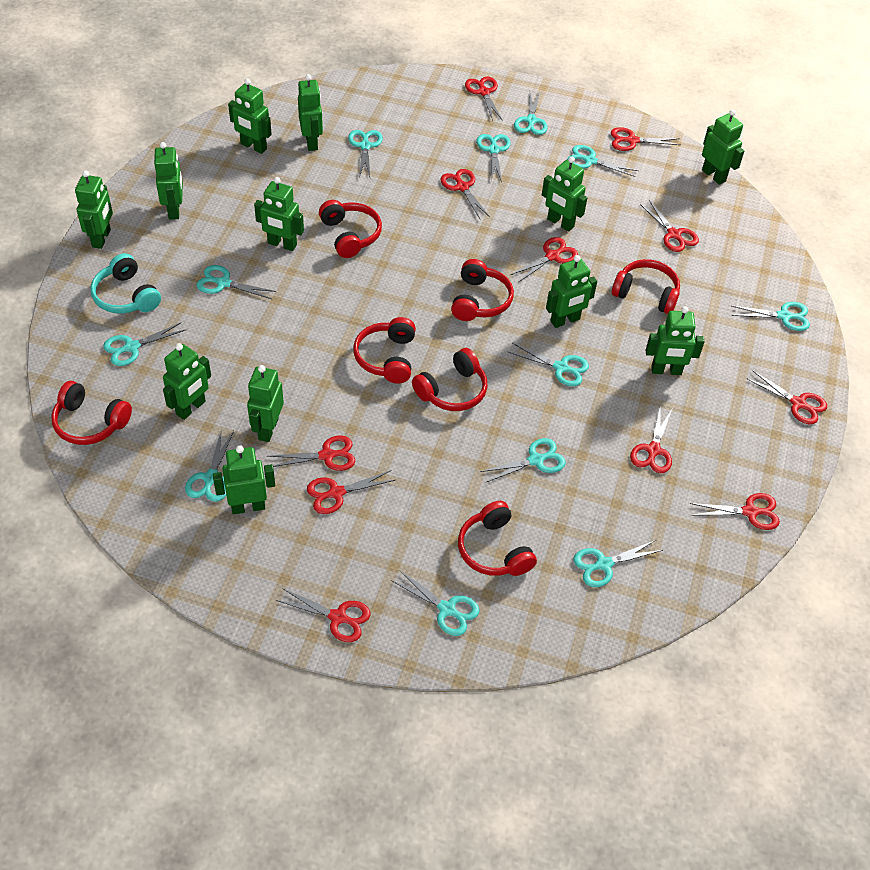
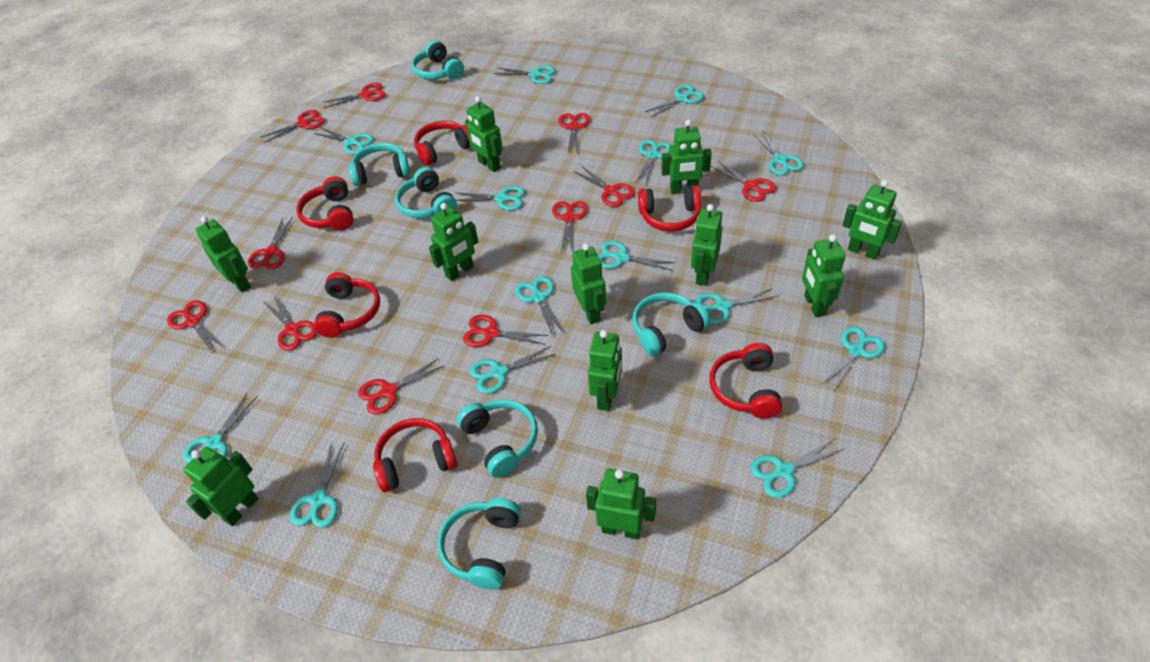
green robot: 12 -> 11
red headphones: 7 -> 6
turquoise headphones: 1 -> 6
turquoise scissors: 12 -> 14

